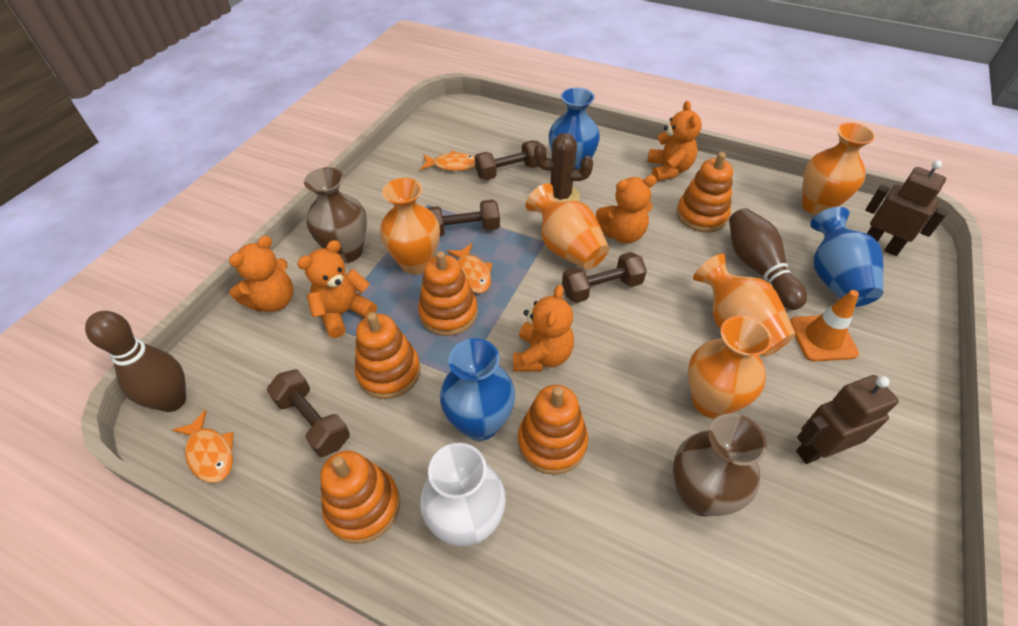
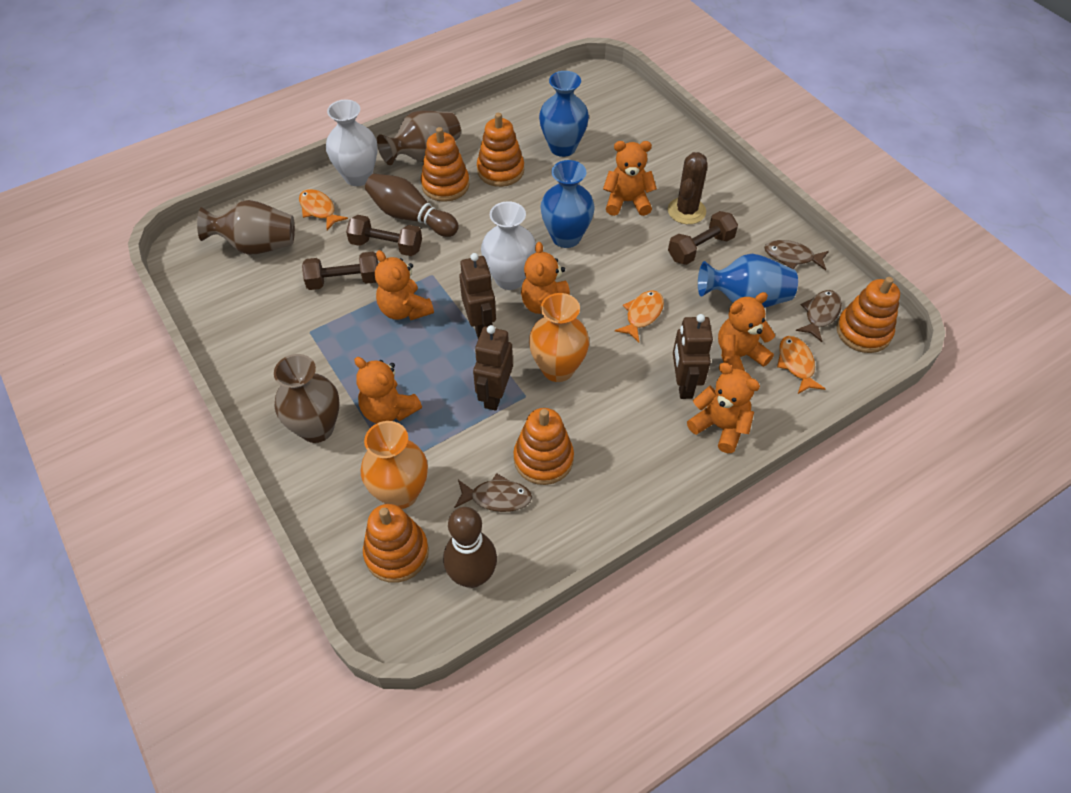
brown dumbbell: 4 -> 3
brown fish: 0 -> 3
brown robot: 2 -> 3
brown vase: 2 -> 3
orange teddy bear: 5 -> 6
orange traffic cone: 1 -> 0
orange vase: 5 -> 2
white vase: 1 -> 2

